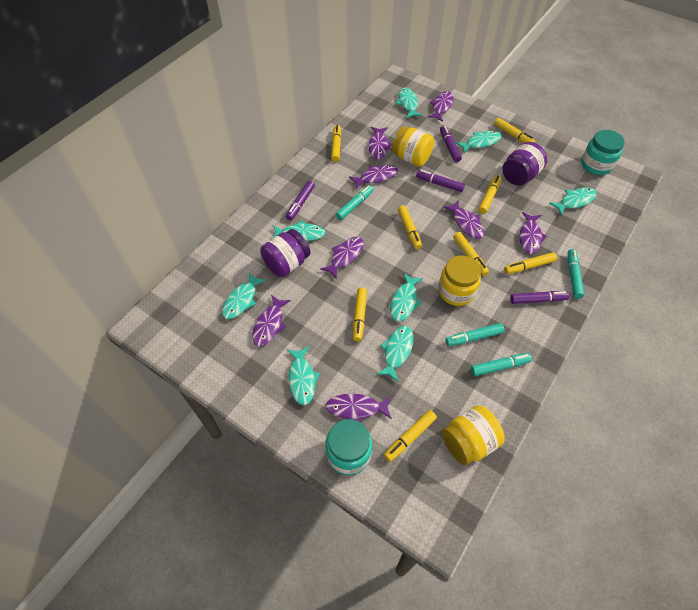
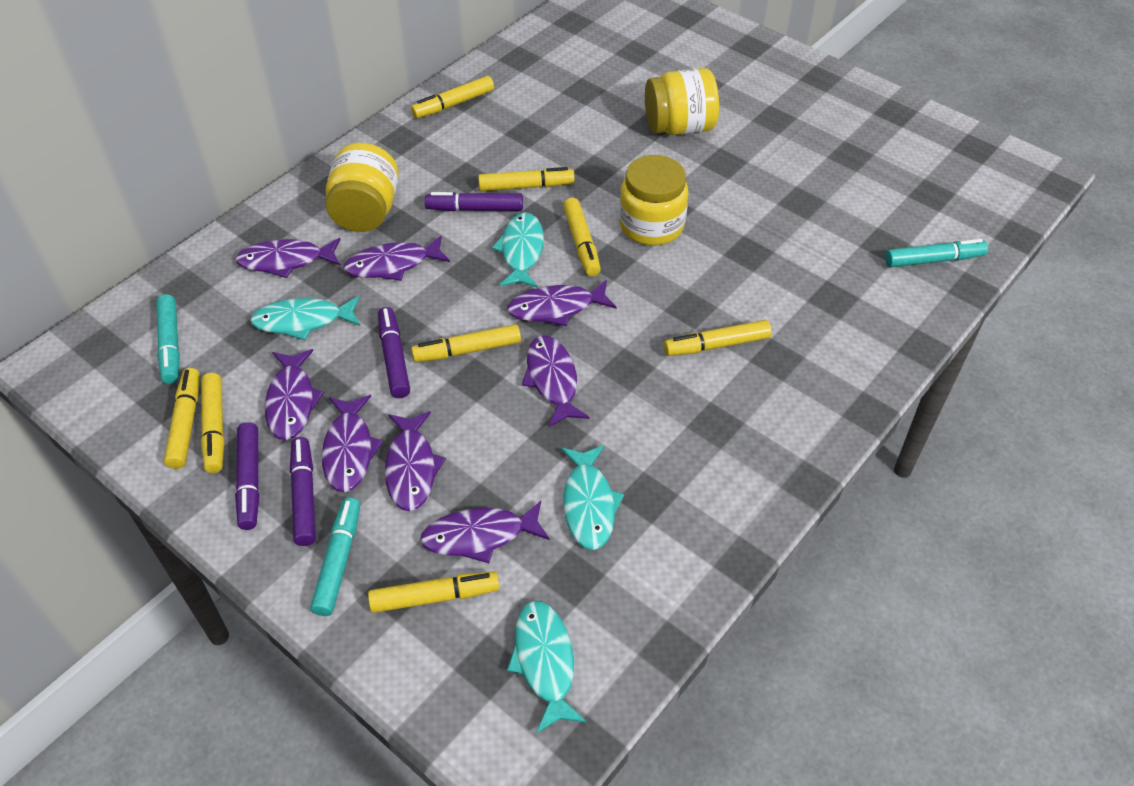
purple jar: 2 -> 0
turquoise fish: 8 -> 4
turquoise jar: 2 -> 0
turquoise marker: 4 -> 3

